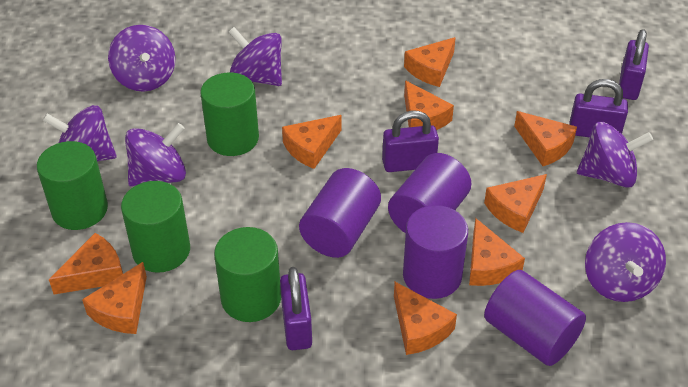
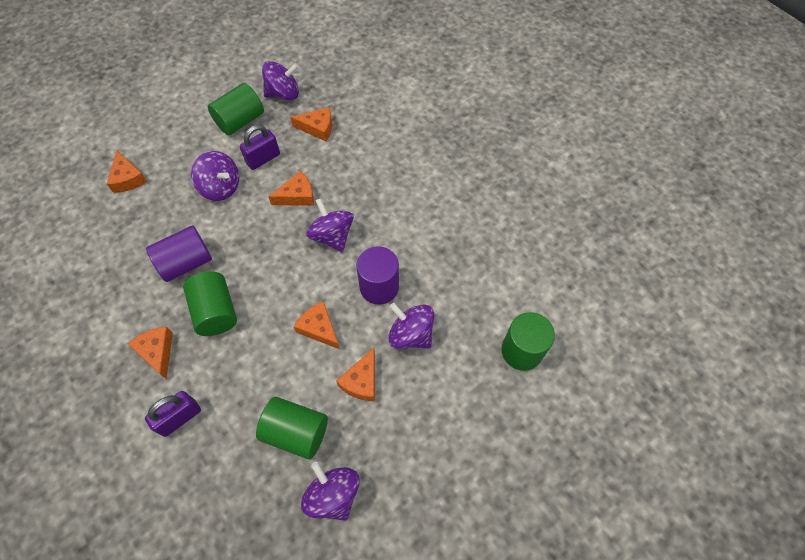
orange cheese: 9 -> 6
purple cylinder: 4 -> 2
purple padlock: 4 -> 2
purple spinning top: 6 -> 5

